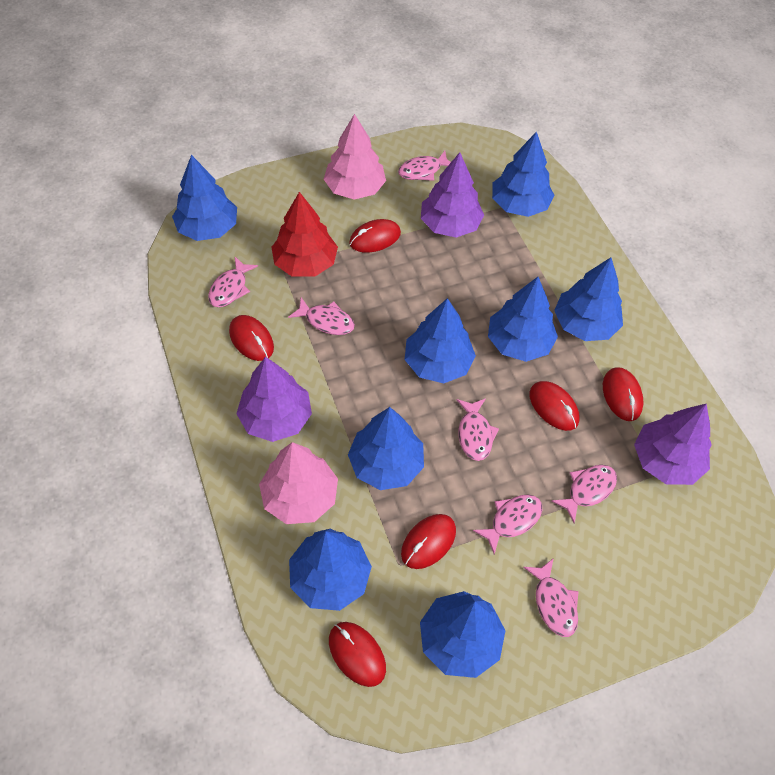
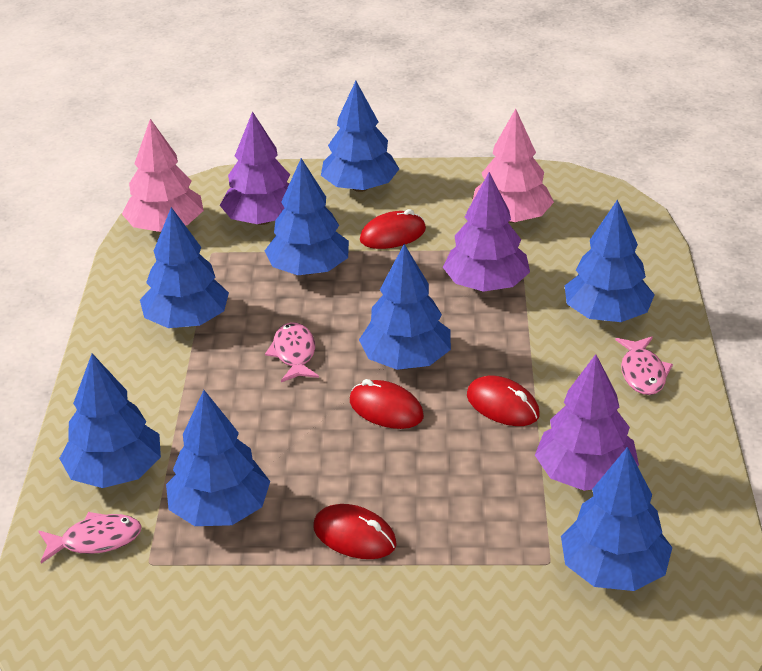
pink fish: 7 -> 3
red mouse: 6 -> 4
red tree: 1 -> 0

